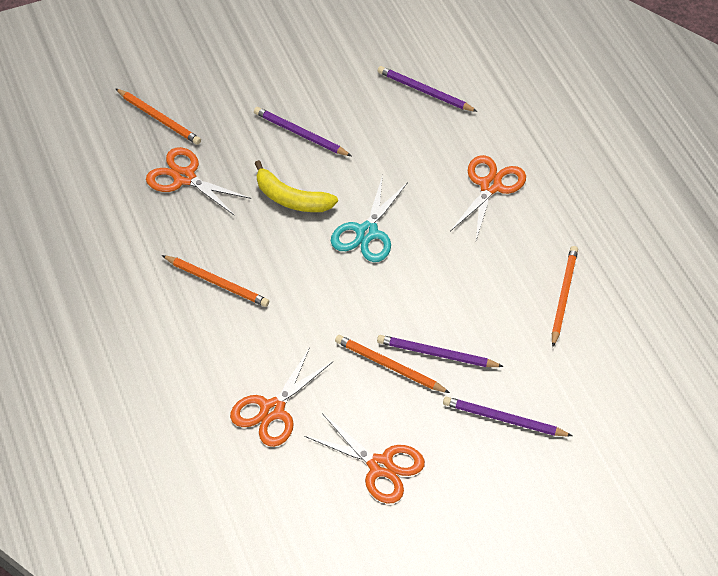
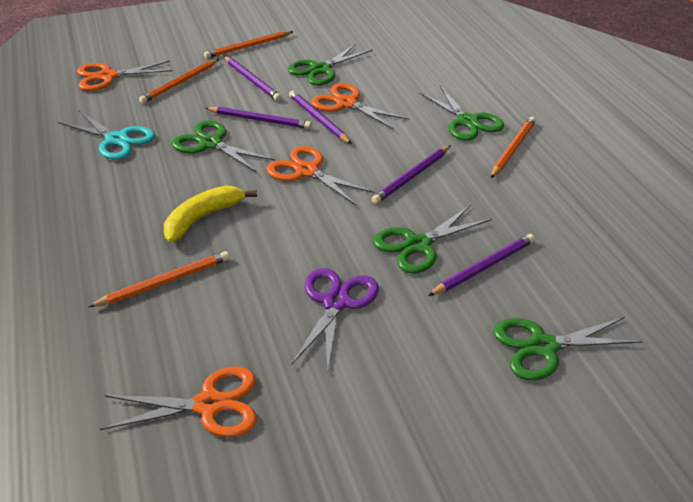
green scissors: 0 -> 5
purple pencil: 4 -> 5
purple scissors: 0 -> 1

